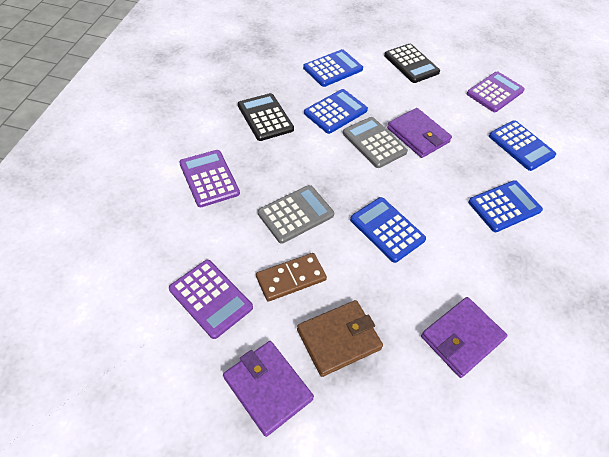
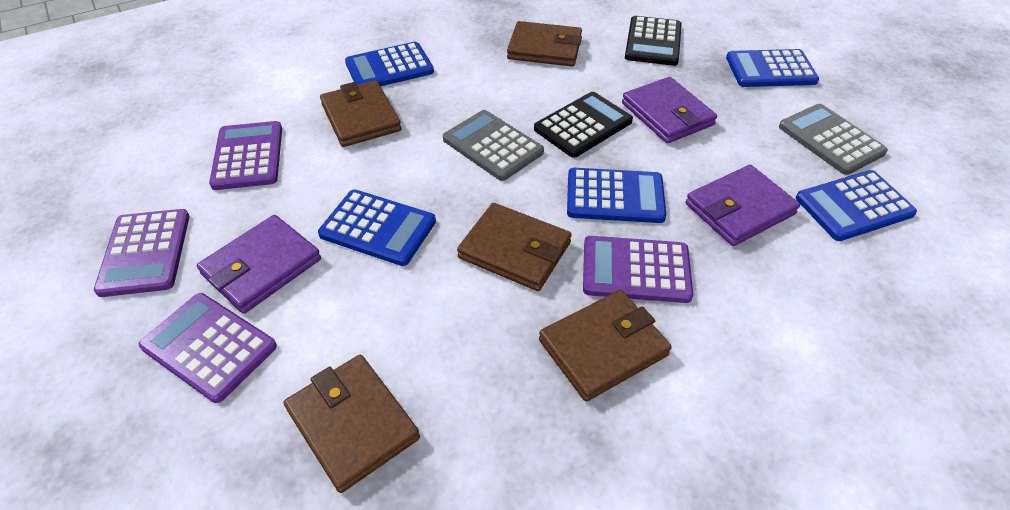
brown domino: 1 -> 0
brown wallet: 1 -> 5
purple calculator: 3 -> 4

